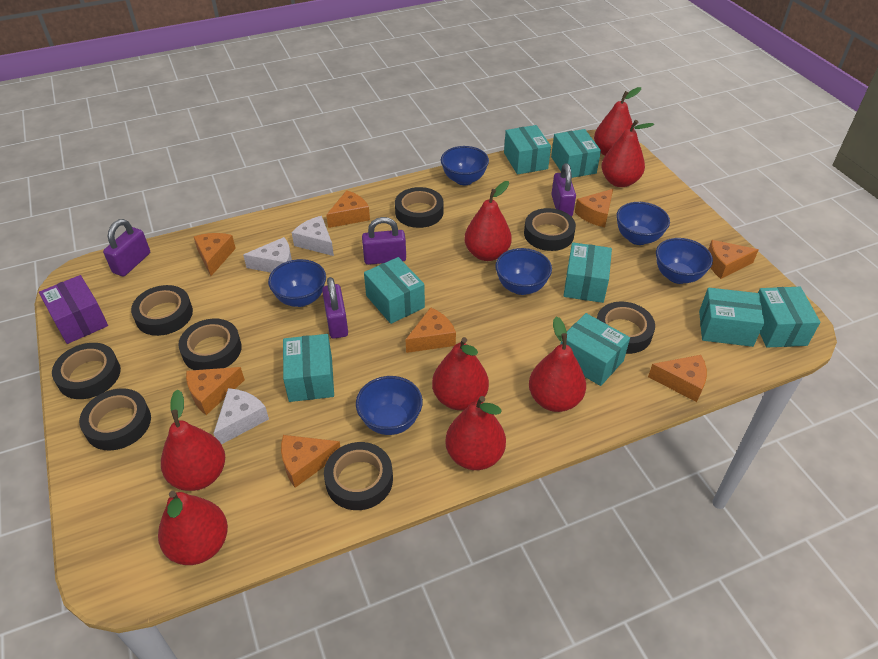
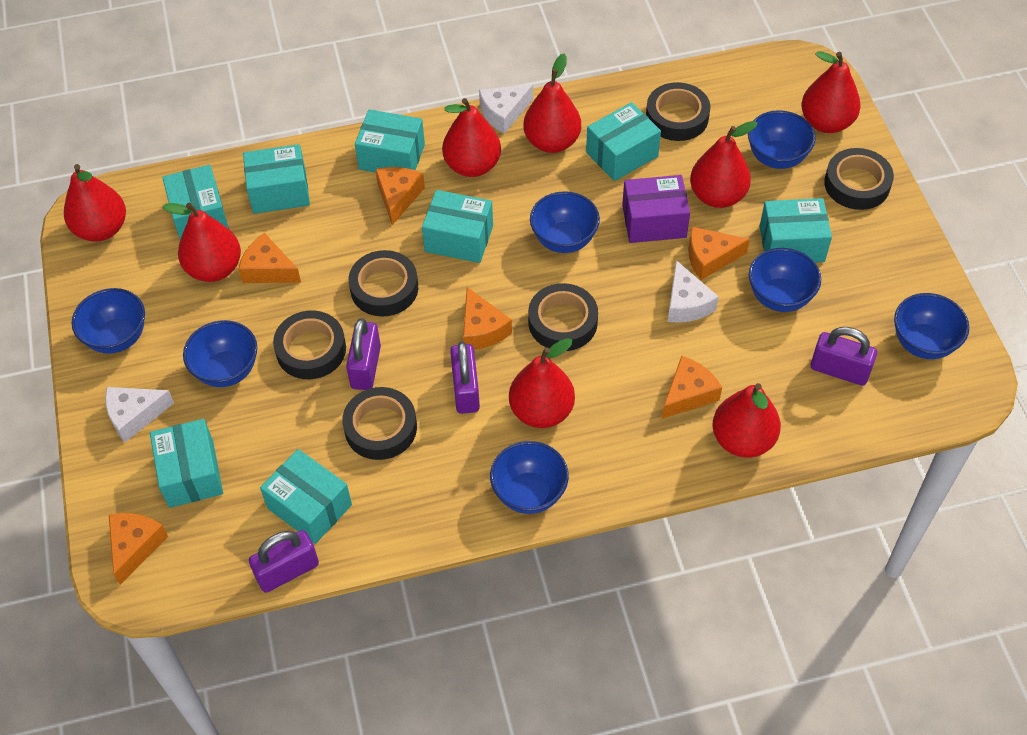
black tape: 8 -> 6
blue bowl: 6 -> 7
orange cheese: 8 -> 6

